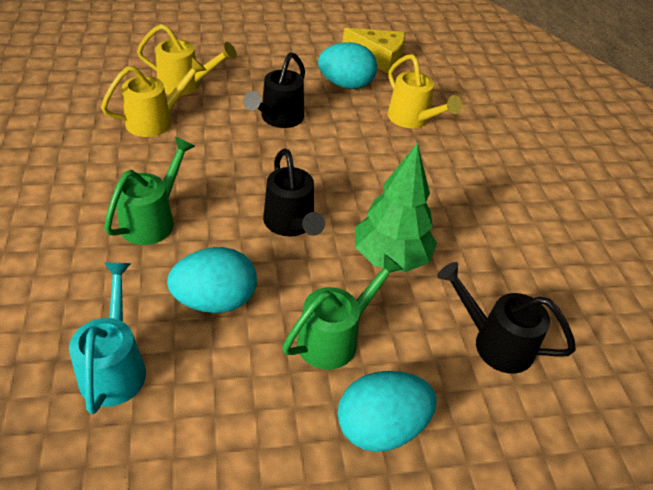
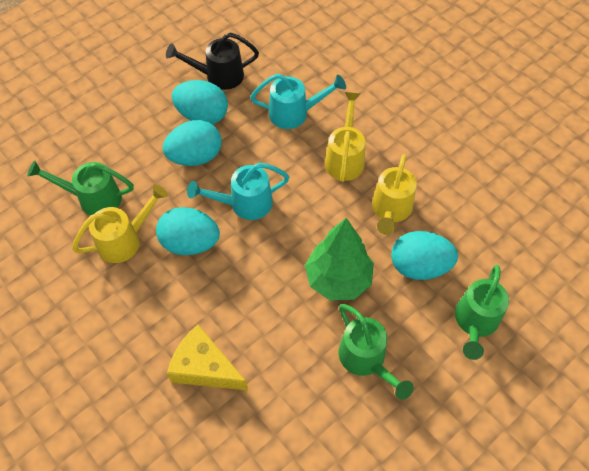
black watering can: 3 -> 1
green watering can: 2 -> 3
turquoise egg: 3 -> 4
turquoise watering can: 1 -> 2

